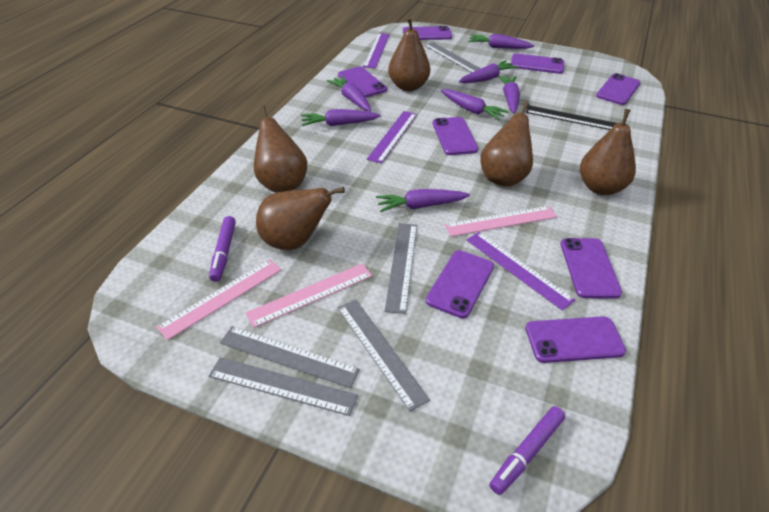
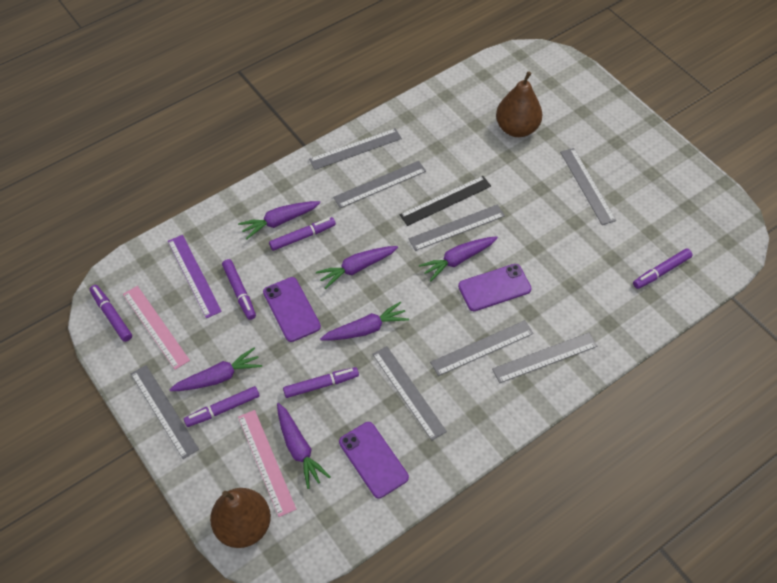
brown pear: 5 -> 2
grey ruler: 5 -> 8
pink ruler: 3 -> 2
purple carrot: 7 -> 6
purple marker: 2 -> 6
purple phone: 8 -> 3
purple ruler: 3 -> 1

